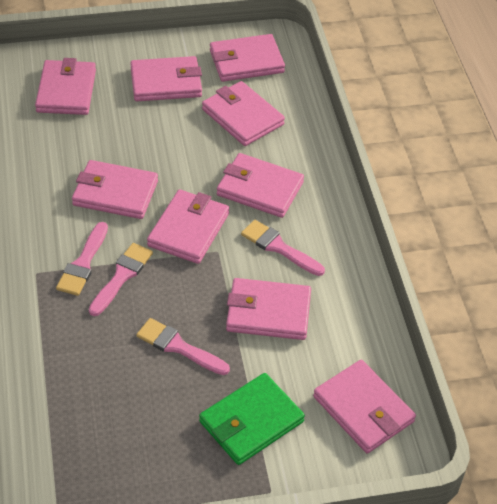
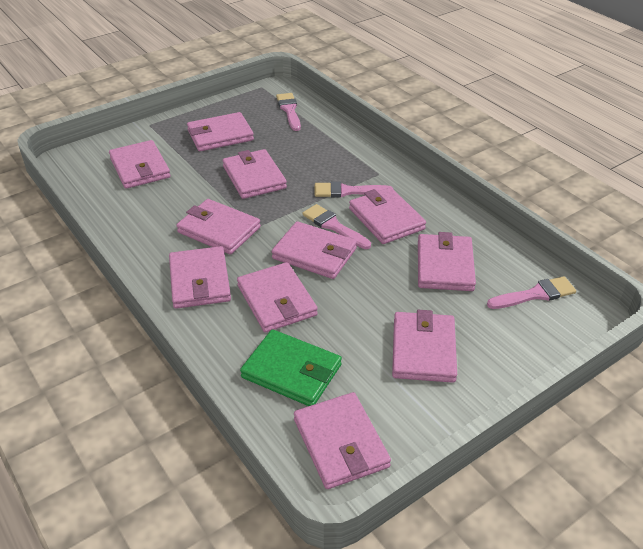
pink wallet: 9 -> 11

